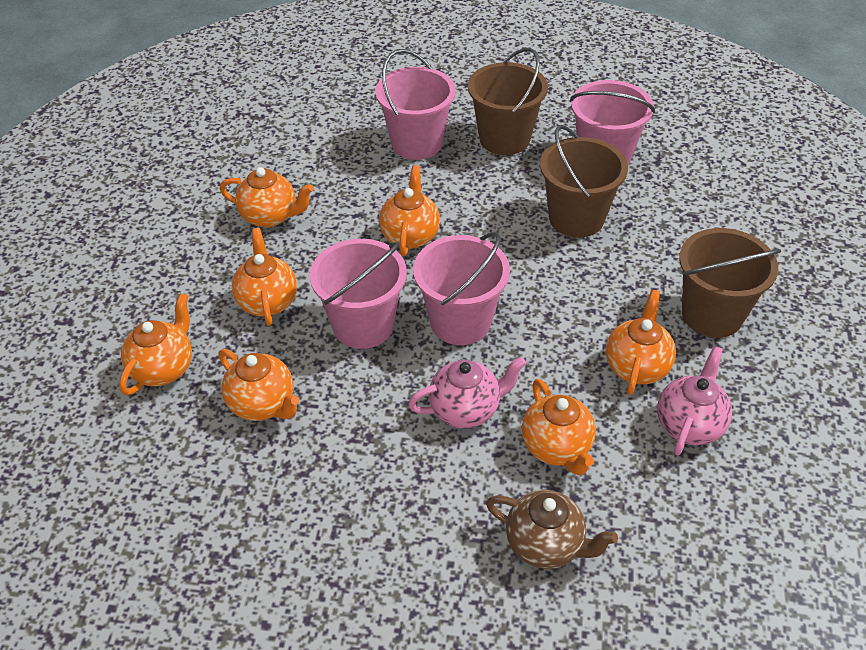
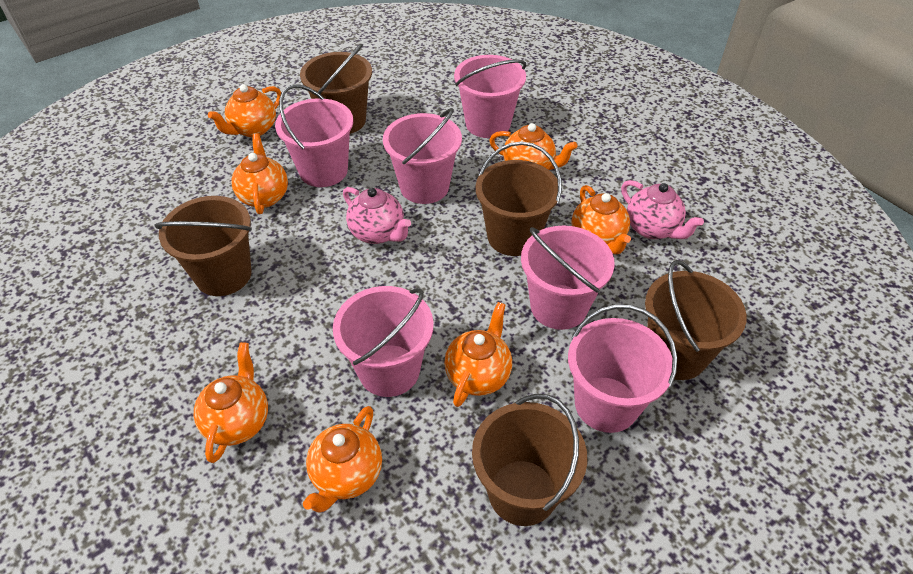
brown bucket: 3 -> 5
brown teapot: 1 -> 0
pink bucket: 4 -> 6

